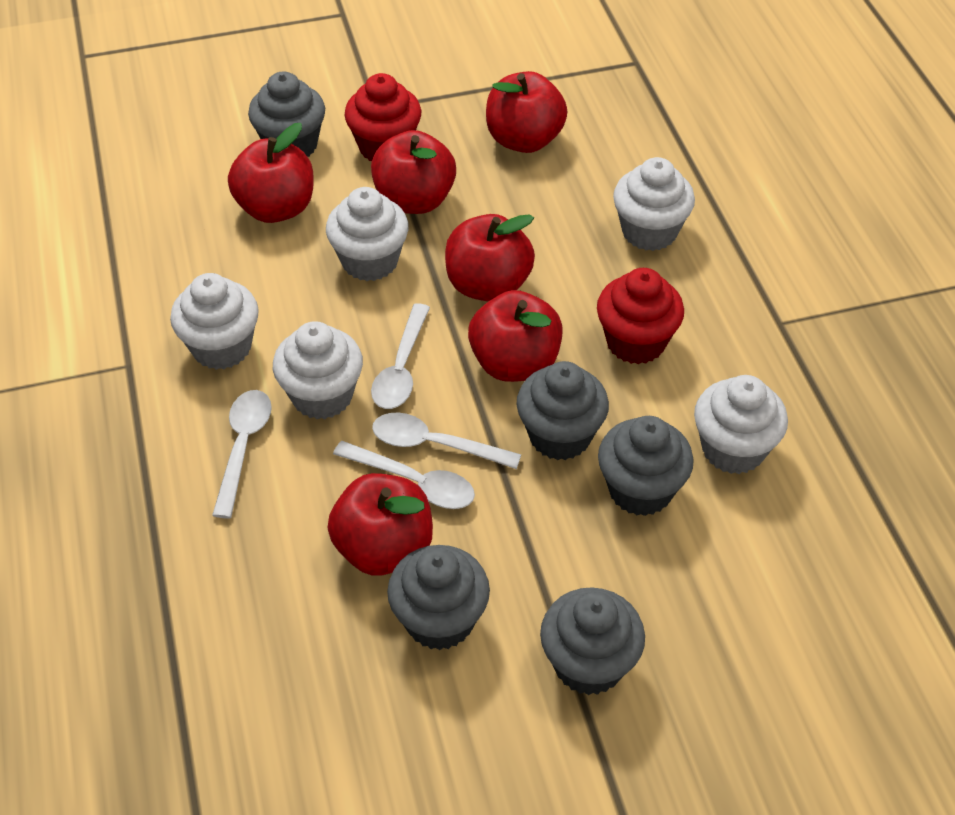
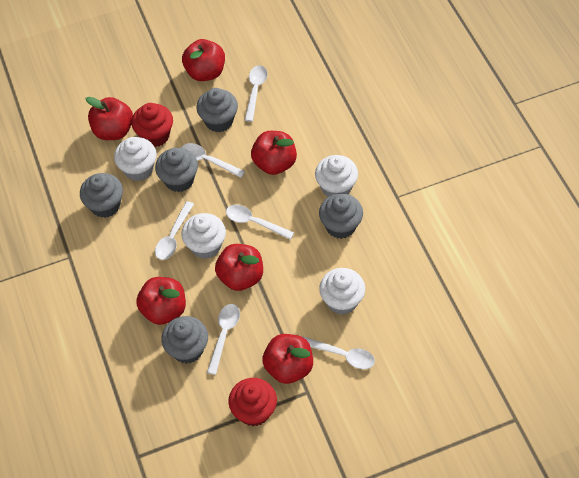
white cupcake: 5 -> 4
white spoon: 4 -> 6

